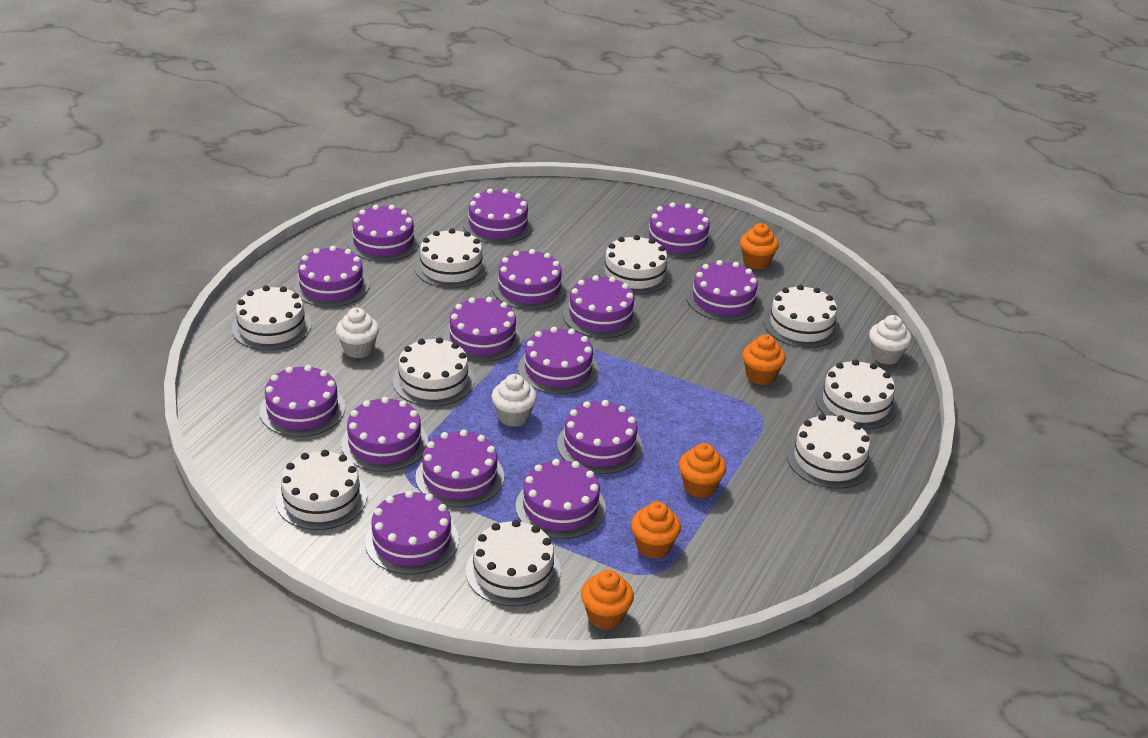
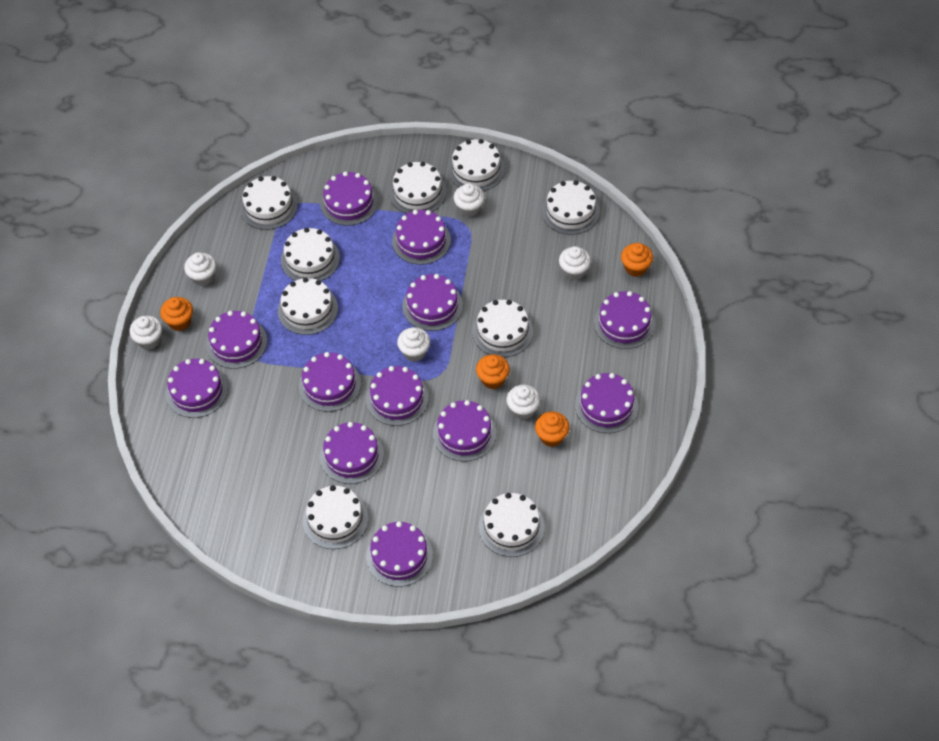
orange cupcake: 5 -> 4
purple cake: 15 -> 12
white cupcake: 3 -> 6

